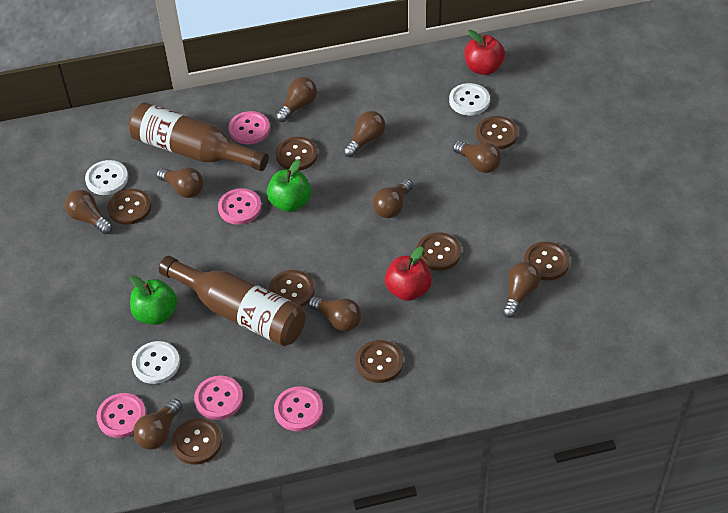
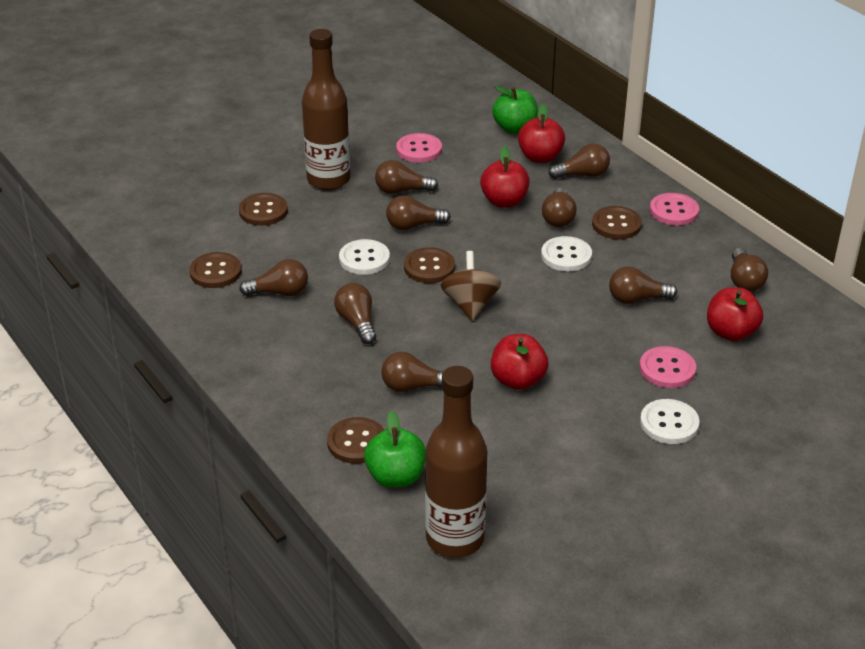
brown button: 8 -> 5
brown spinning top: 0 -> 1
pink button: 5 -> 3
red apple: 2 -> 4

